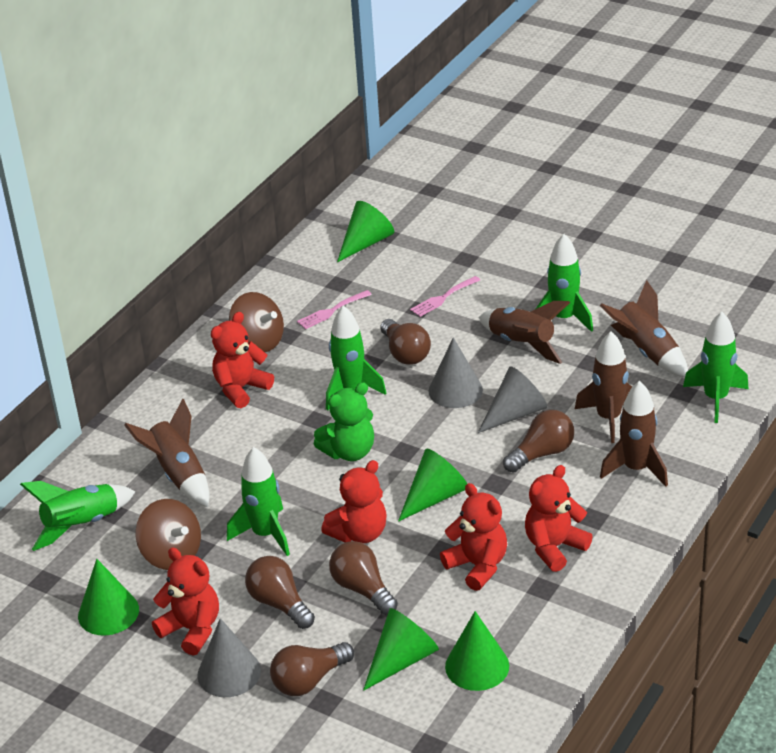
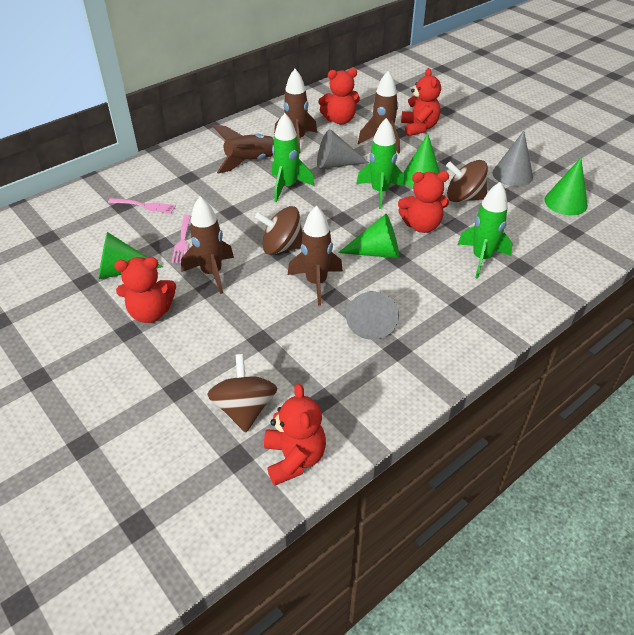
brown light bulb: 5 -> 0
brown spinning top: 2 -> 3
green cone: 5 -> 4
green rocket: 5 -> 3
green teddy bear: 1 -> 0

